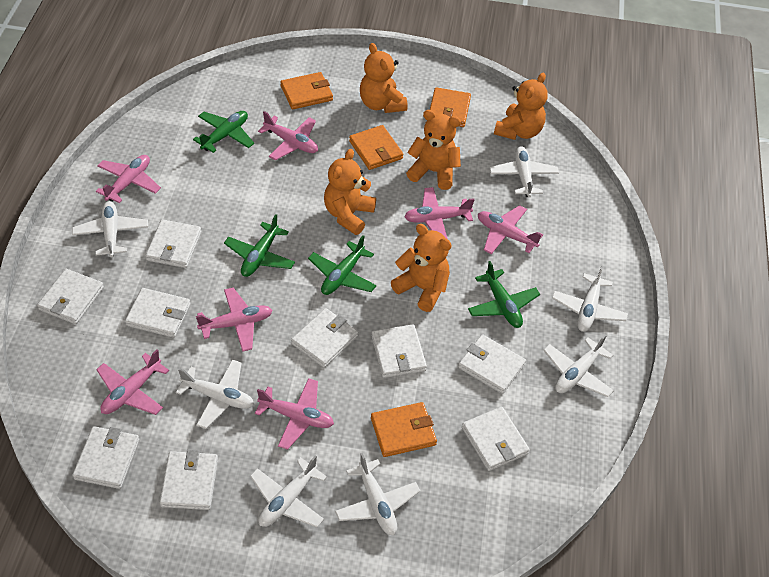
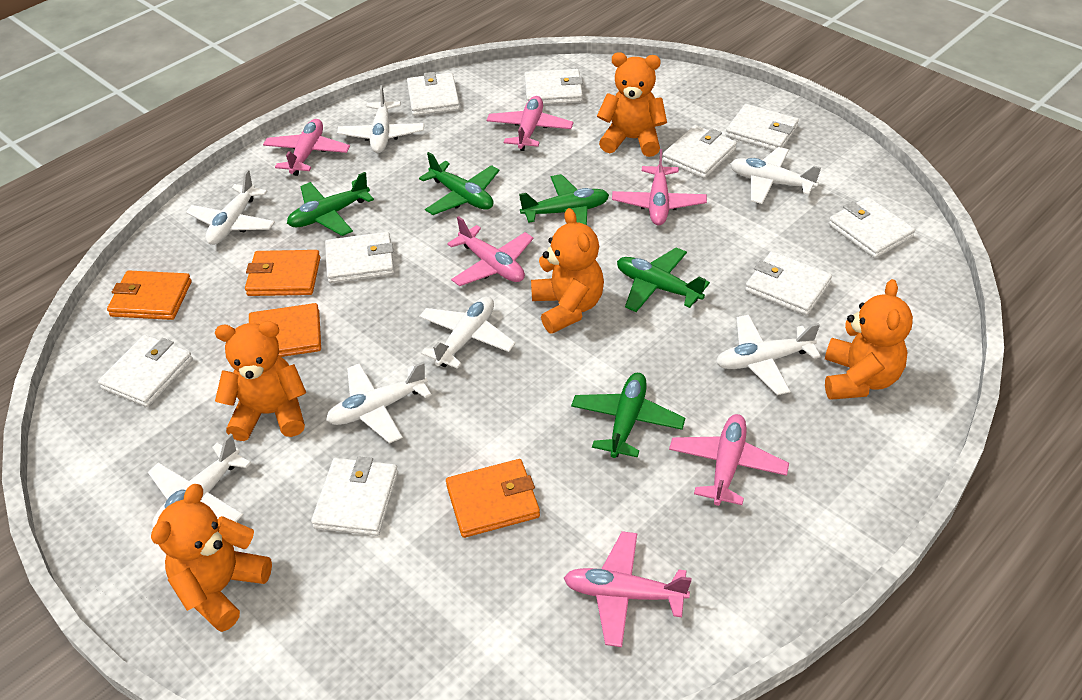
green plane: 4 -> 5
pink plane: 7 -> 6

